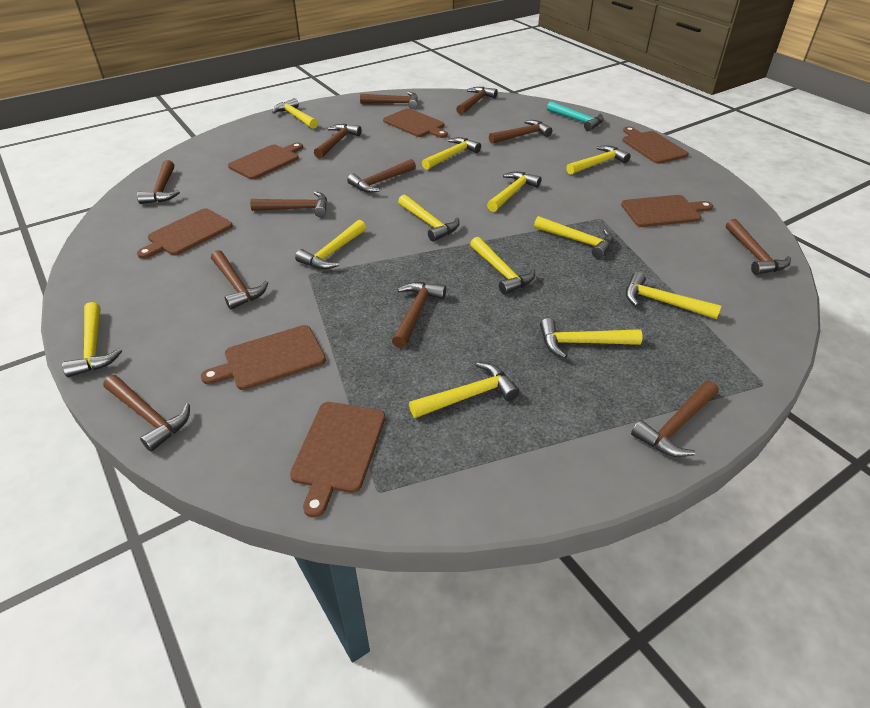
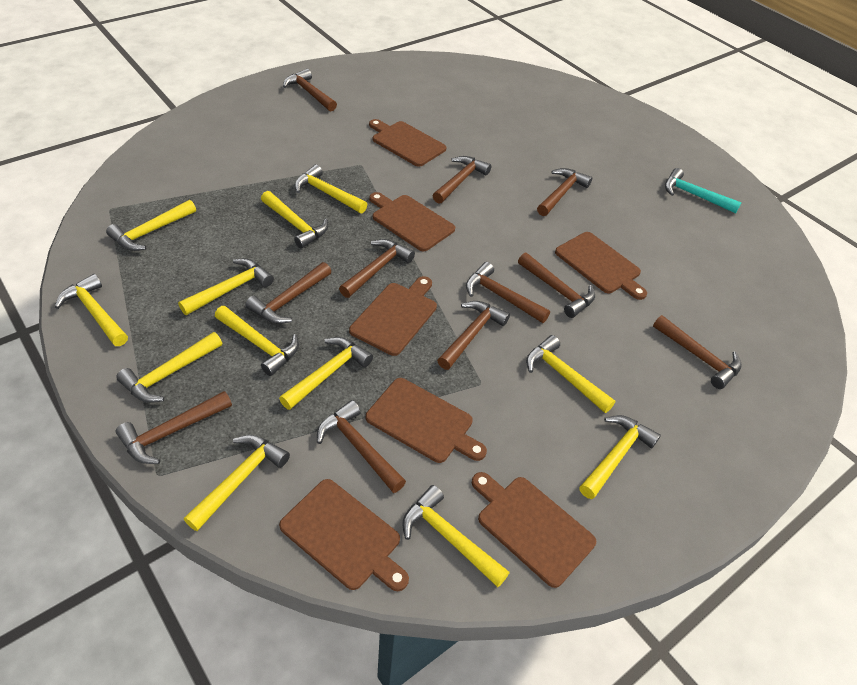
brown hammer: 12 -> 11

